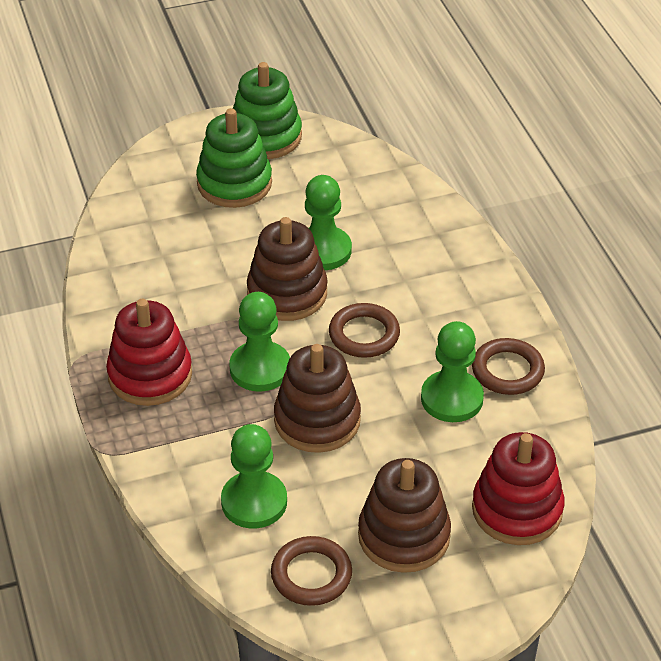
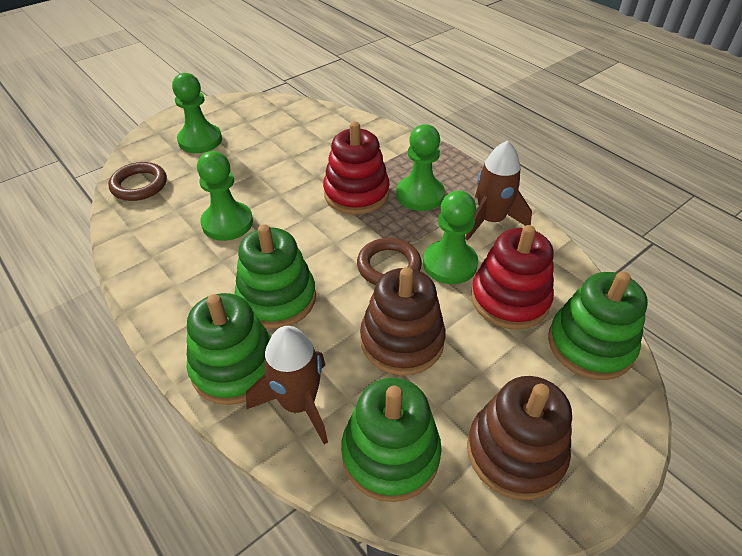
brown ring: 3 -> 2
brown rocket: 0 -> 2
brown stacking toy: 3 -> 2
green stacking toy: 2 -> 4

